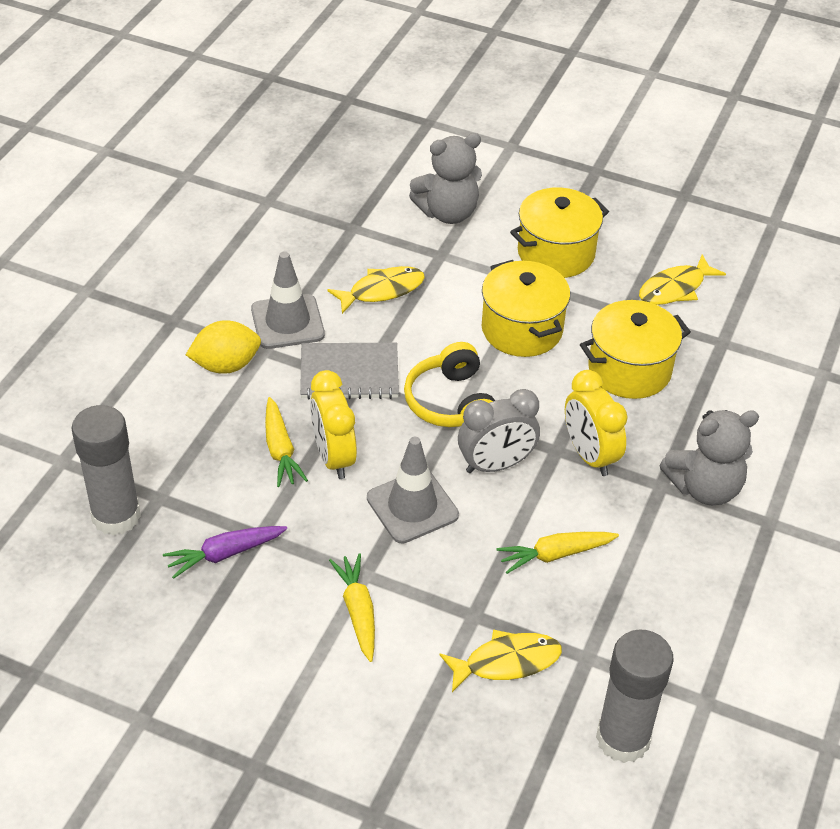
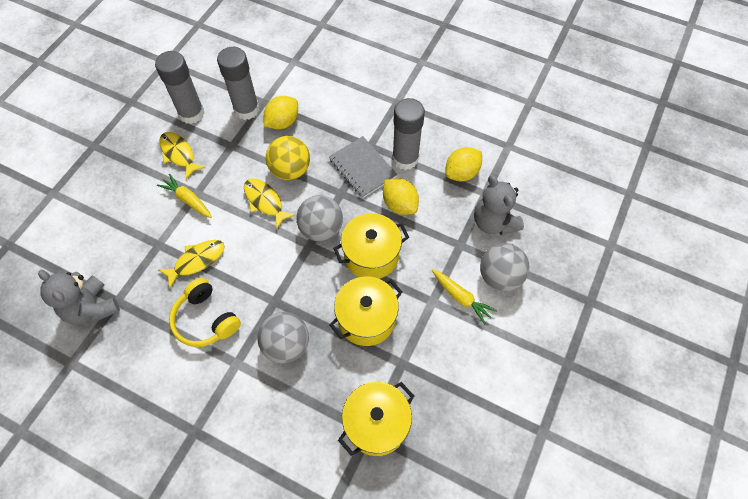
grey ball: 0 -> 3
grey clock: 1 -> 0
grey glue stick: 2 -> 3
grey traffic cone: 2 -> 0
purple carrot: 1 -> 0
yellow ball: 0 -> 1
yellow carrot: 3 -> 2
yellow clock: 2 -> 0
yellow lemon: 1 -> 3

